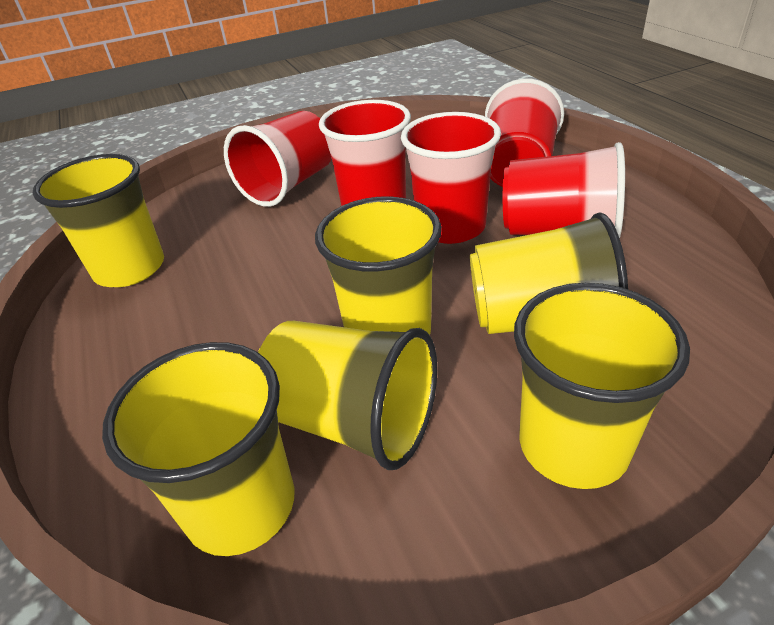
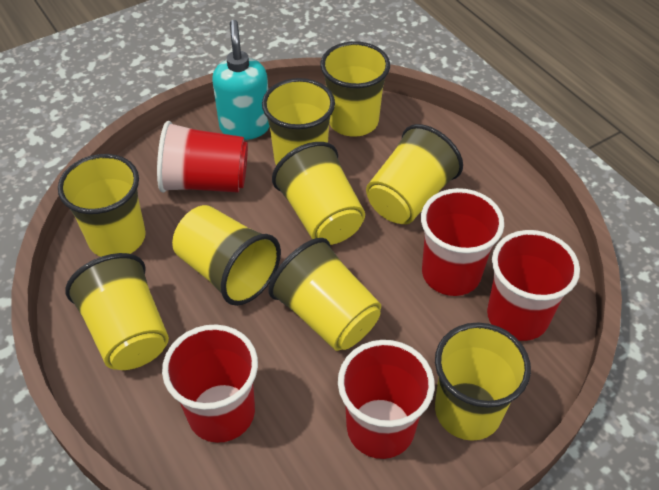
turquoise soap dispenser: 0 -> 1
yellow cup: 6 -> 9

